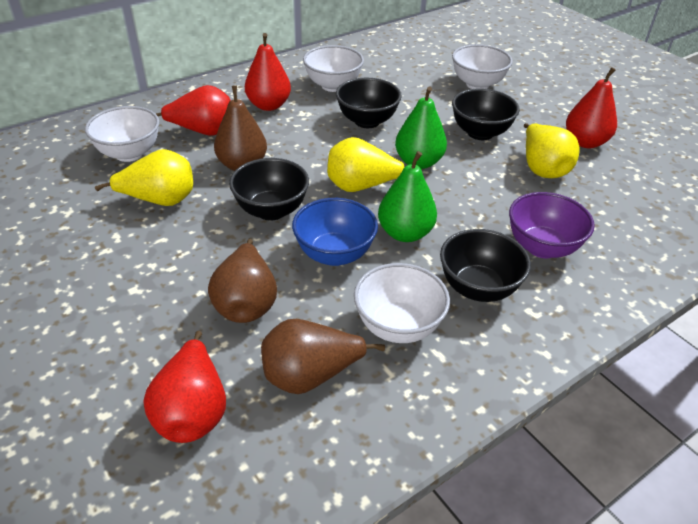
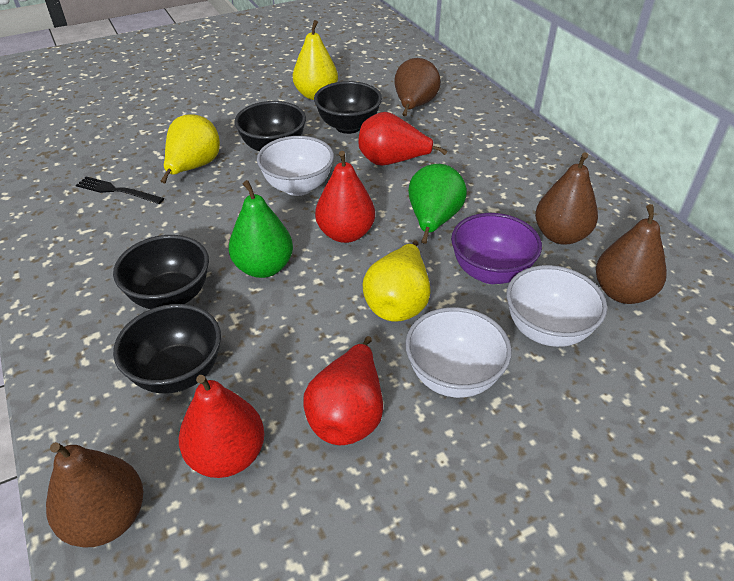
black fork: 0 -> 1
blue bowl: 1 -> 0
brown pear: 3 -> 4
white bowl: 4 -> 3

